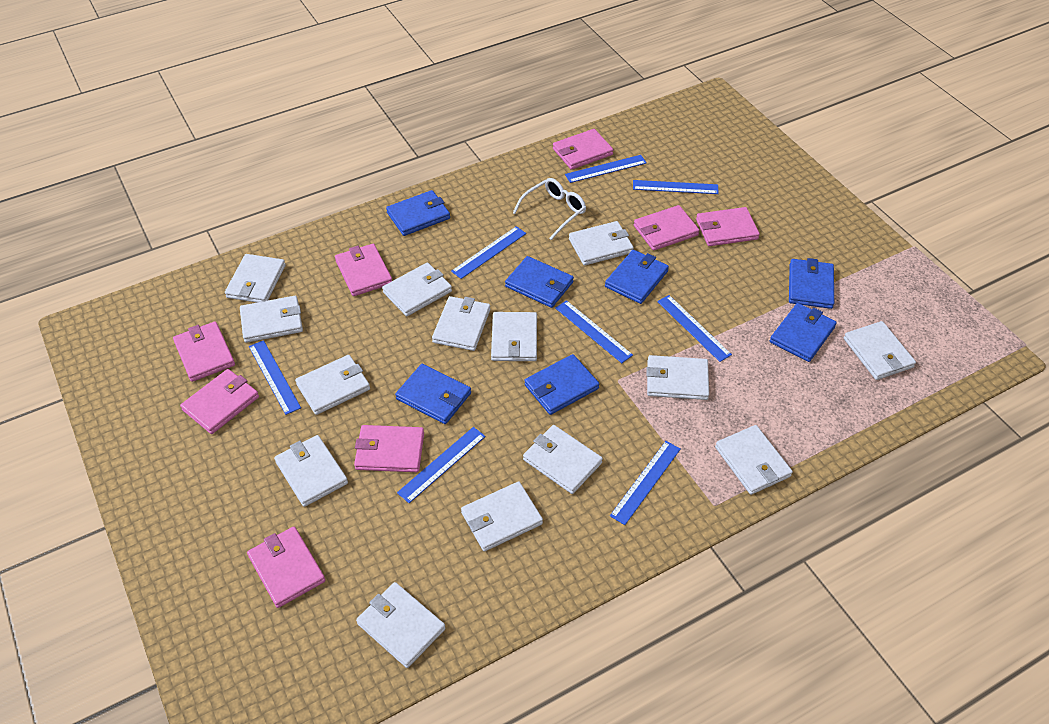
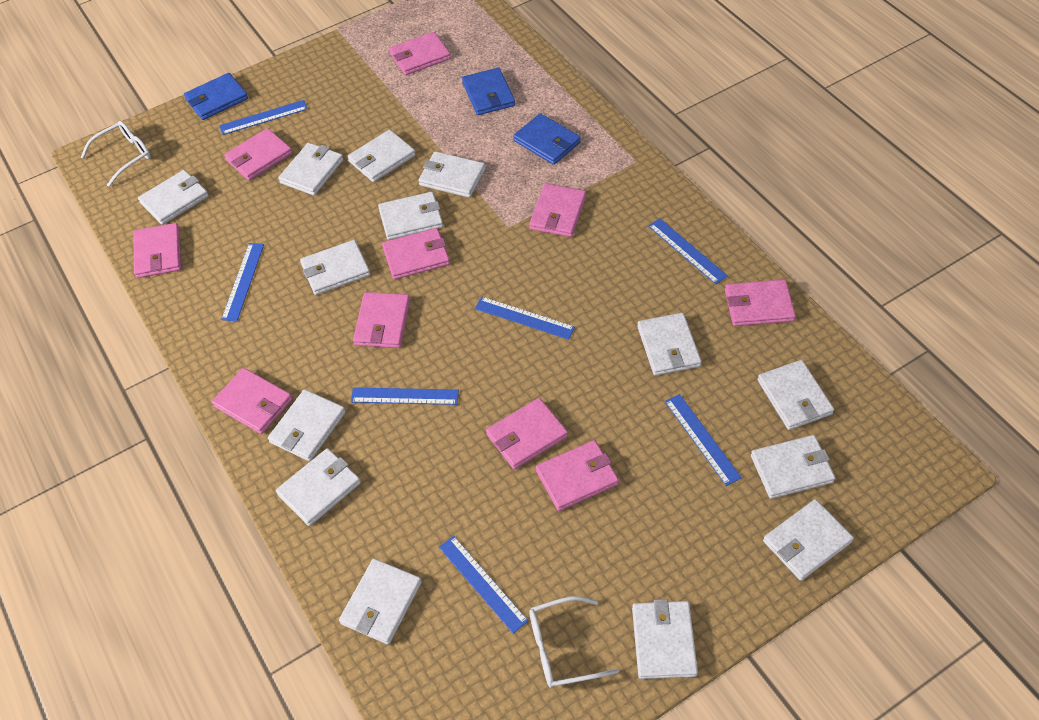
blue ruler: 8 -> 7
blue wallet: 7 -> 3
pink wallet: 8 -> 10
white glasses: 1 -> 2

